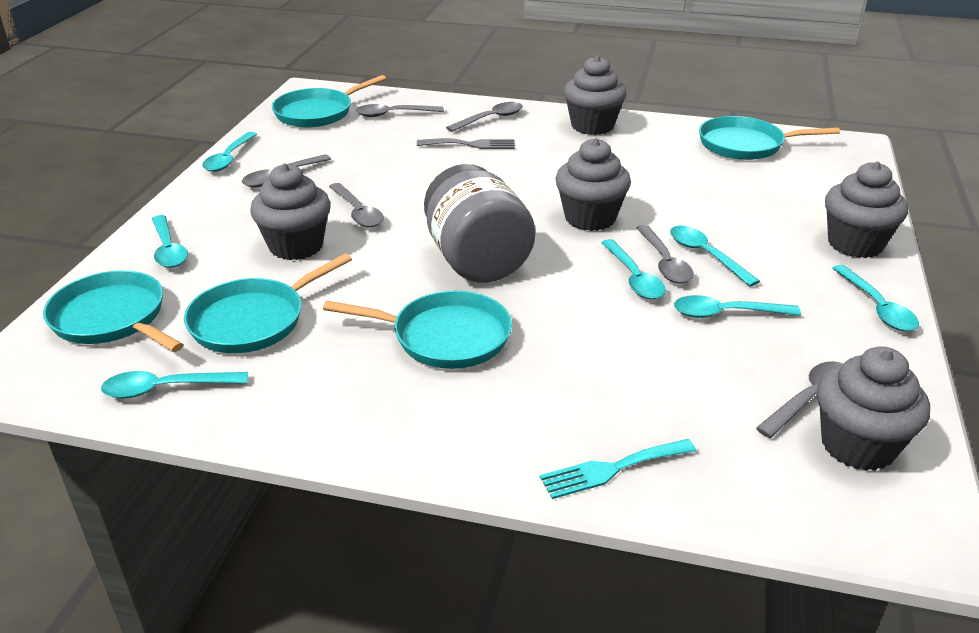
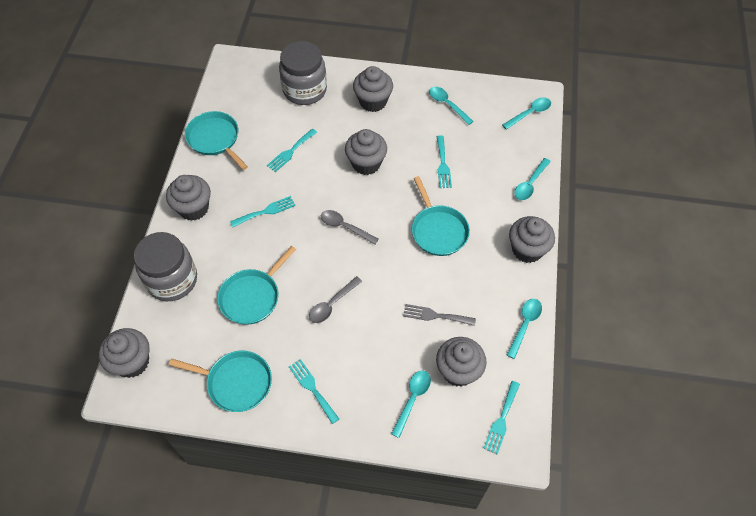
grey cupcake: 5 -> 6
grey jar: 1 -> 2
grey spoon: 6 -> 2
turquoise fork: 1 -> 5
turquoise pan: 5 -> 4
turquoise spoon: 7 -> 5

